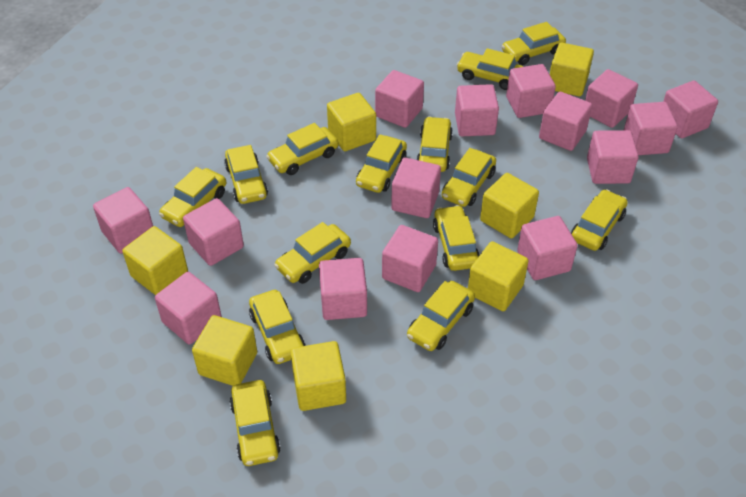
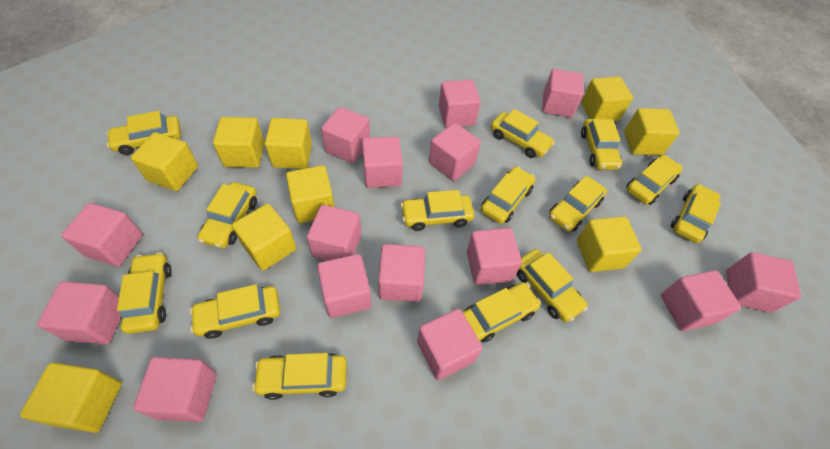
yellow cube: 7 -> 9

